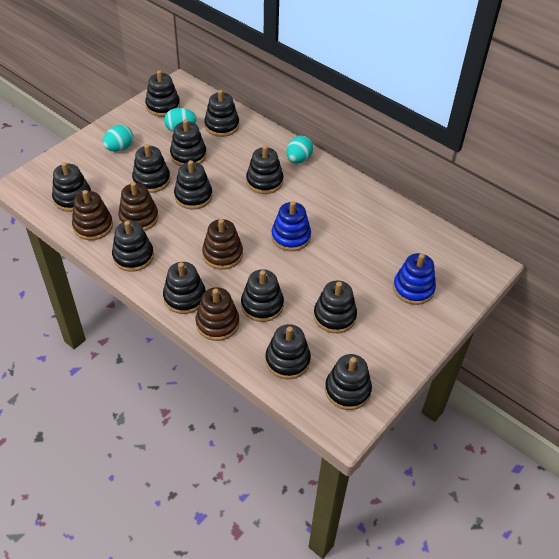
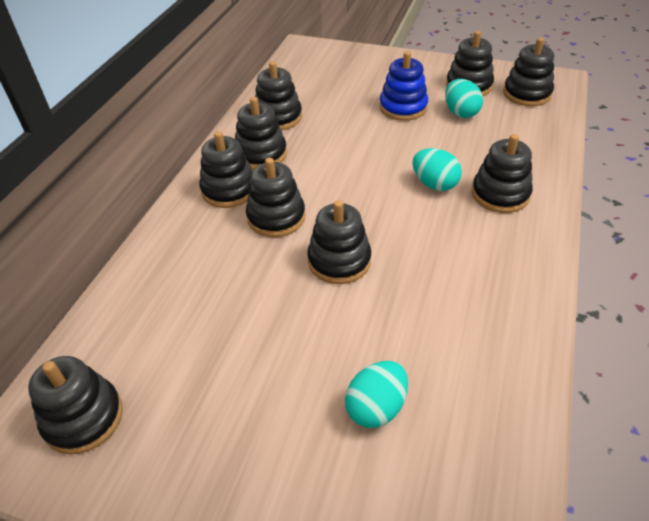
black stacking toy: 13 -> 9
blue stacking toy: 2 -> 1
brown stacking toy: 4 -> 0

